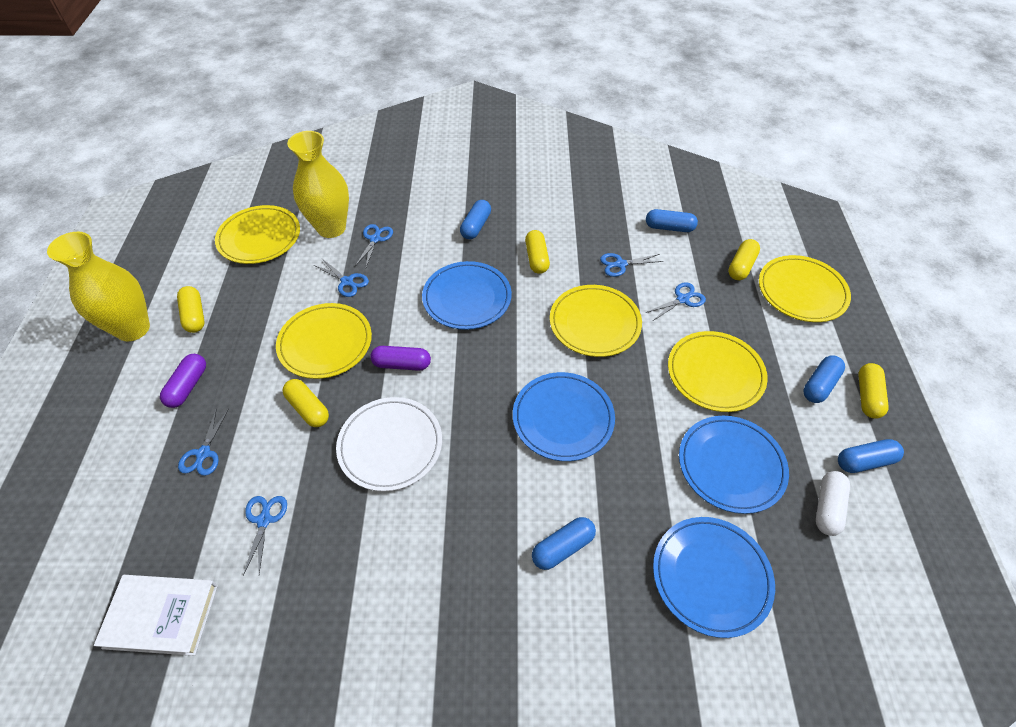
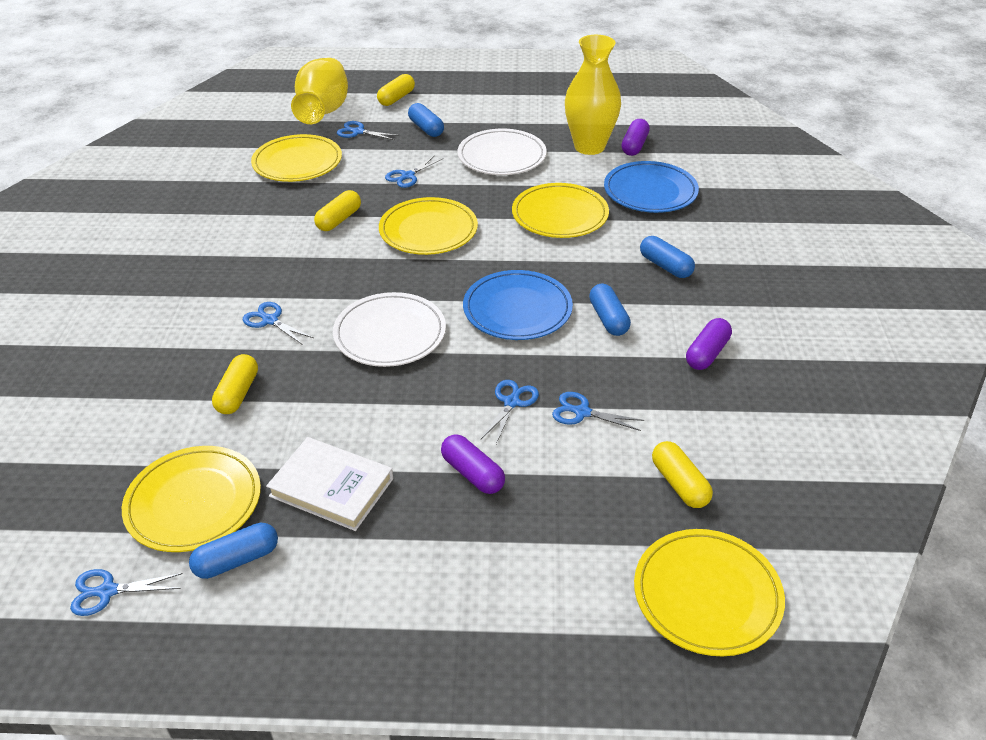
blue capsule: 5 -> 4
blue plate: 4 -> 2
purple capsule: 2 -> 3
white capsule: 1 -> 0
white plate: 1 -> 2
yellow capsule: 5 -> 4

